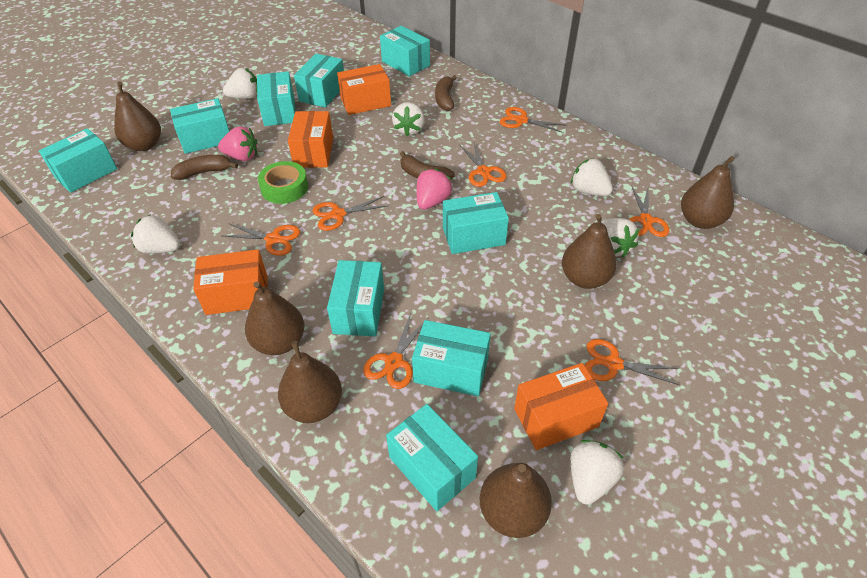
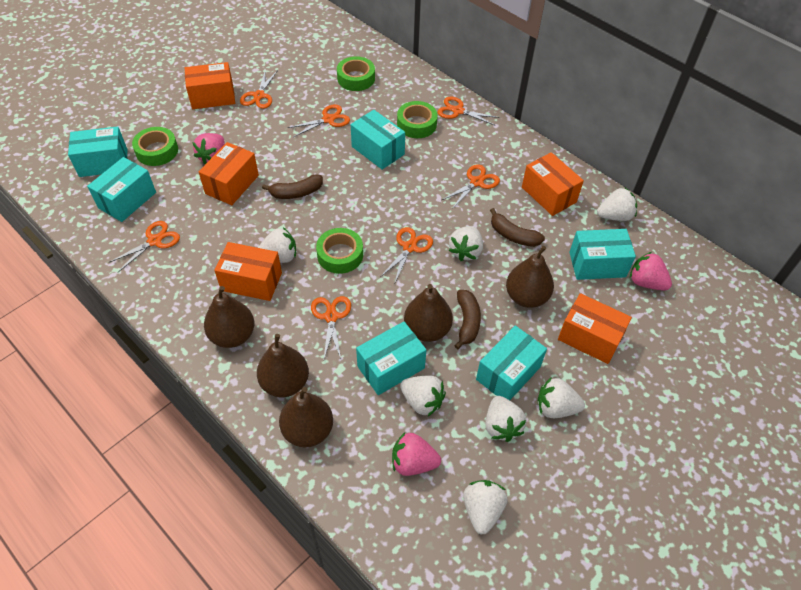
brown pear: 6 -> 5
green tape: 1 -> 4
orange box: 4 -> 5
pink strawberry: 2 -> 3
turquoise box: 9 -> 6
white strawberry: 6 -> 7

